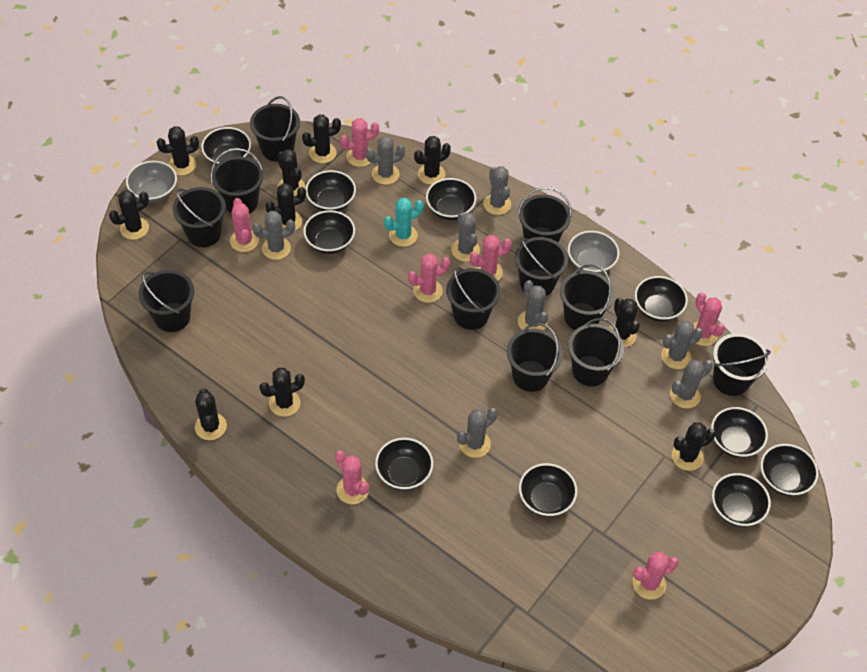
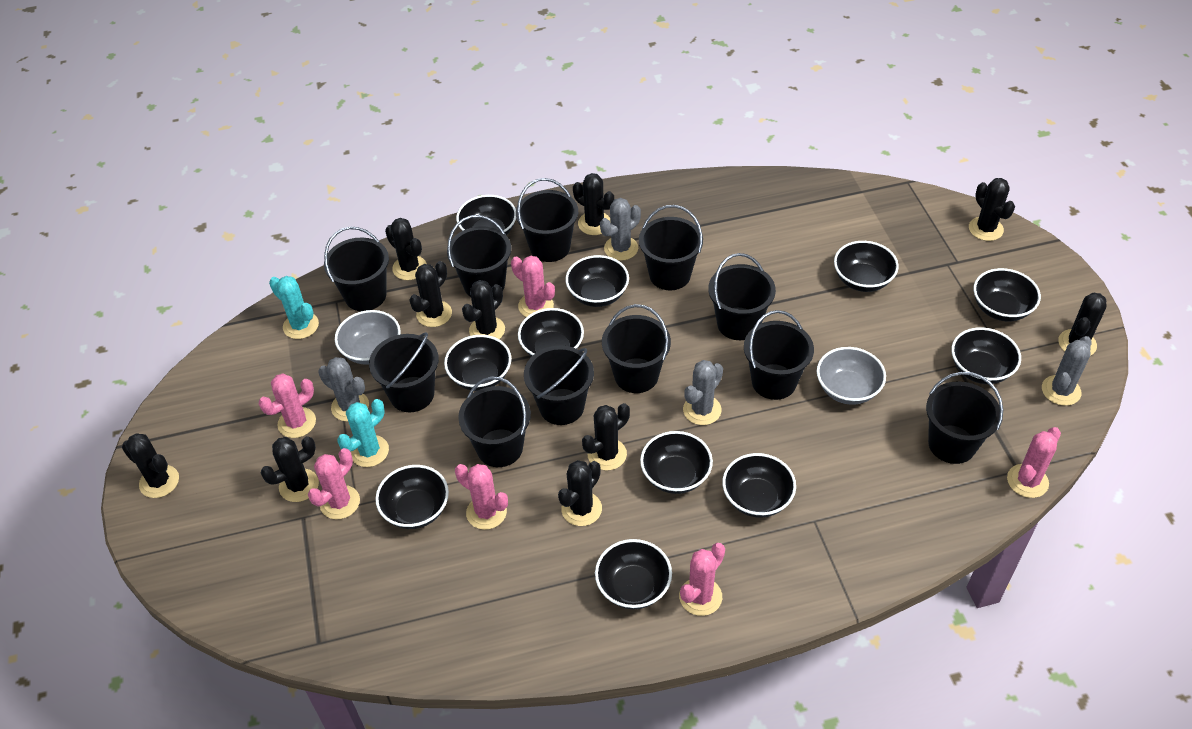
black bowl: 10 -> 11
grey cactus: 8 -> 4
pink cactus: 7 -> 6
turquoise cactus: 1 -> 2

